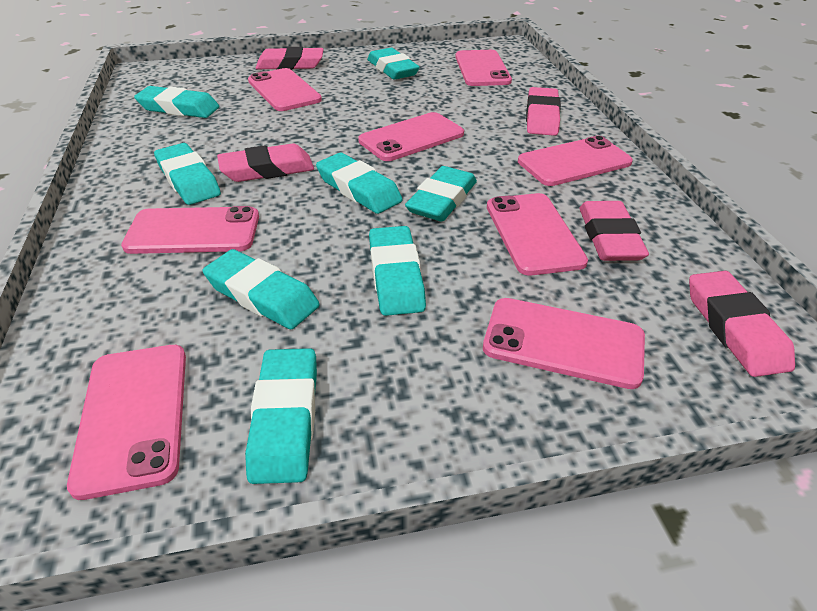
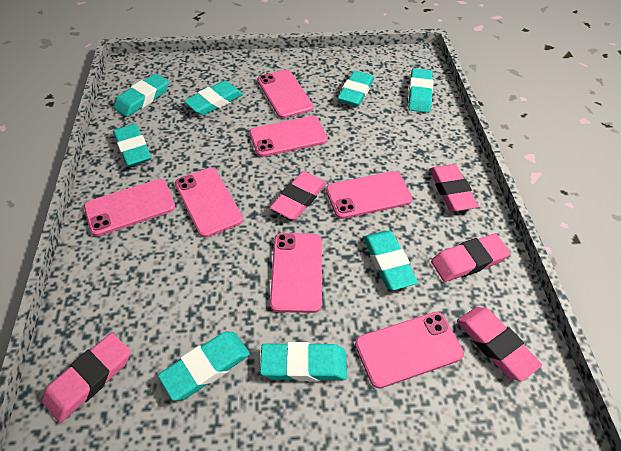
pink phone: 8 -> 7

